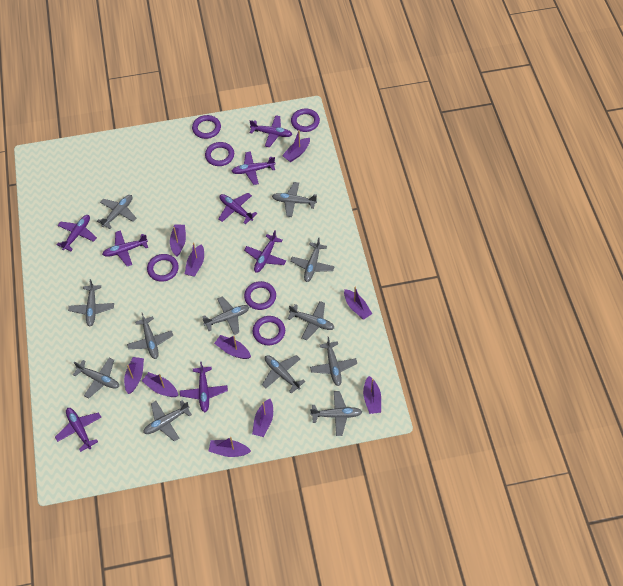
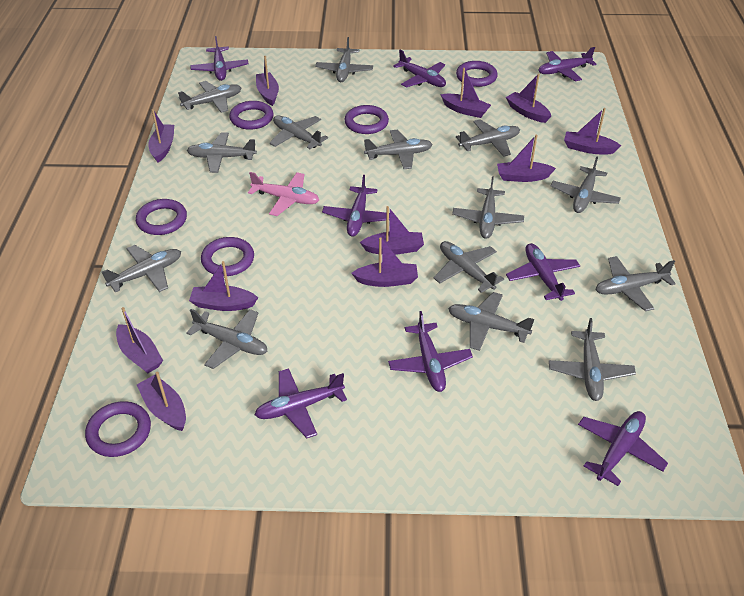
grey plane: 12 -> 14
pink plane: 0 -> 1
purple boat: 10 -> 11

